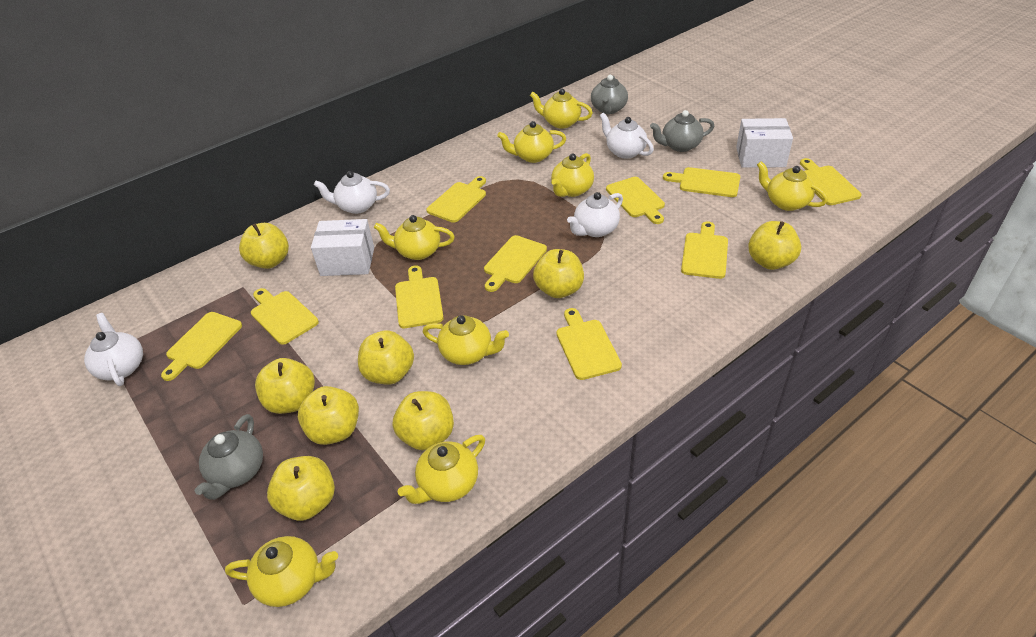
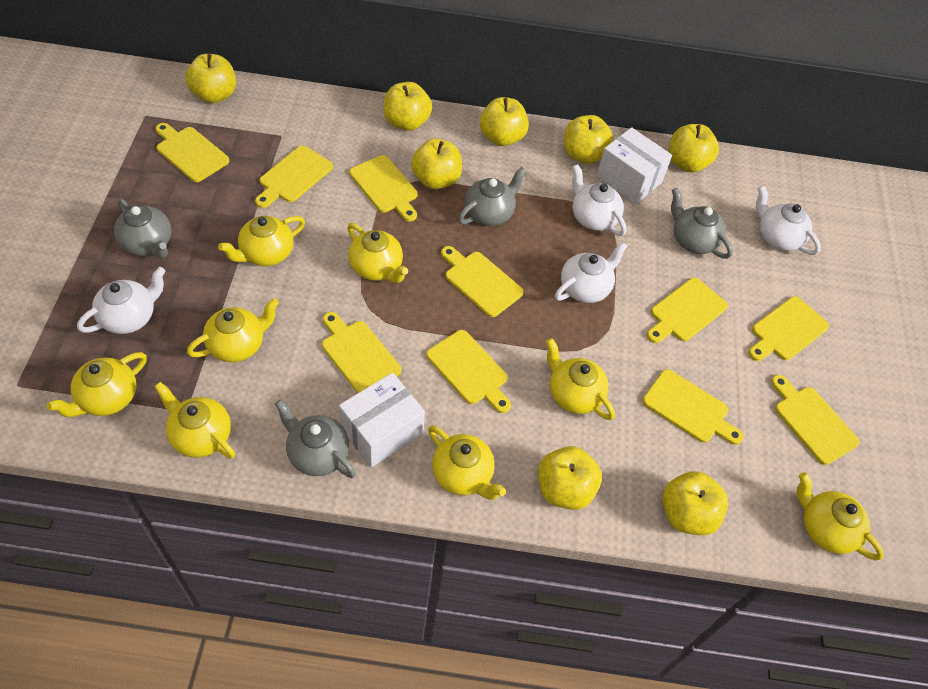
grey teapot: 3 -> 4

